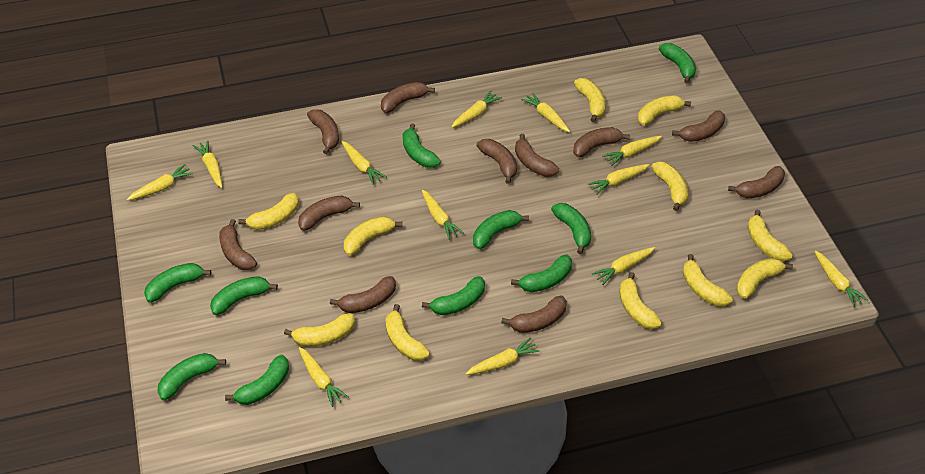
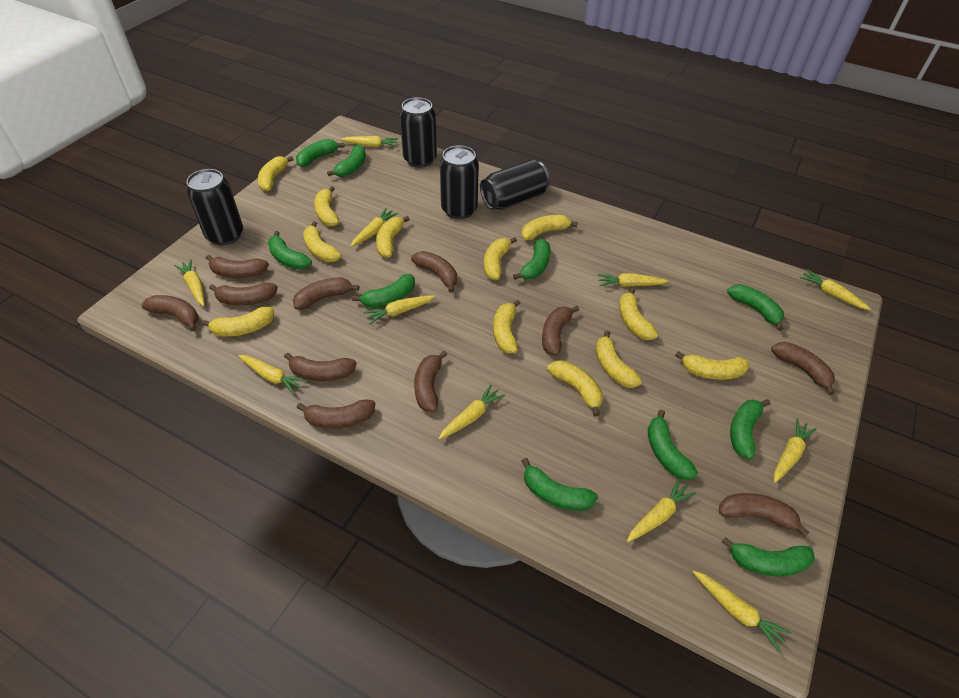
black can: 0 -> 4
yellow banana: 11 -> 12
yellow carrot: 12 -> 11

